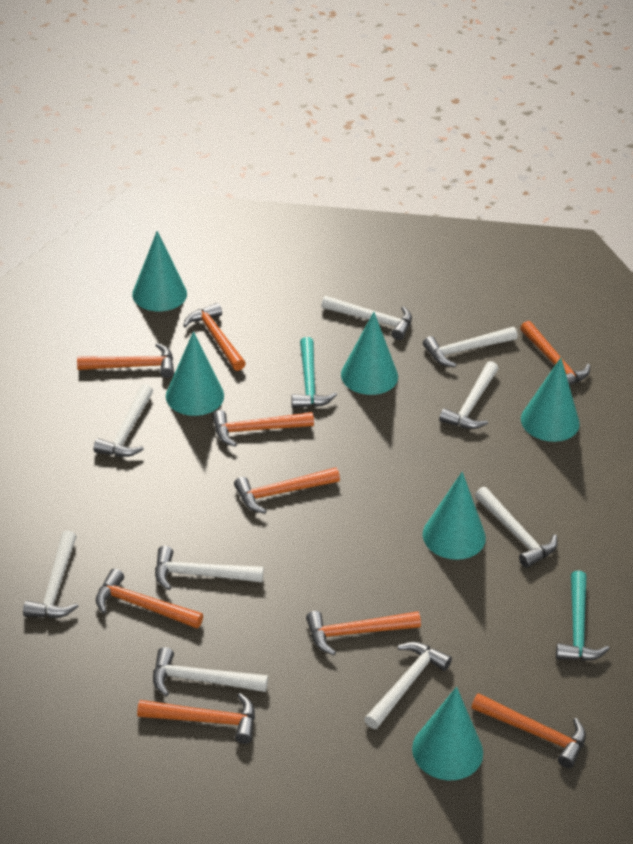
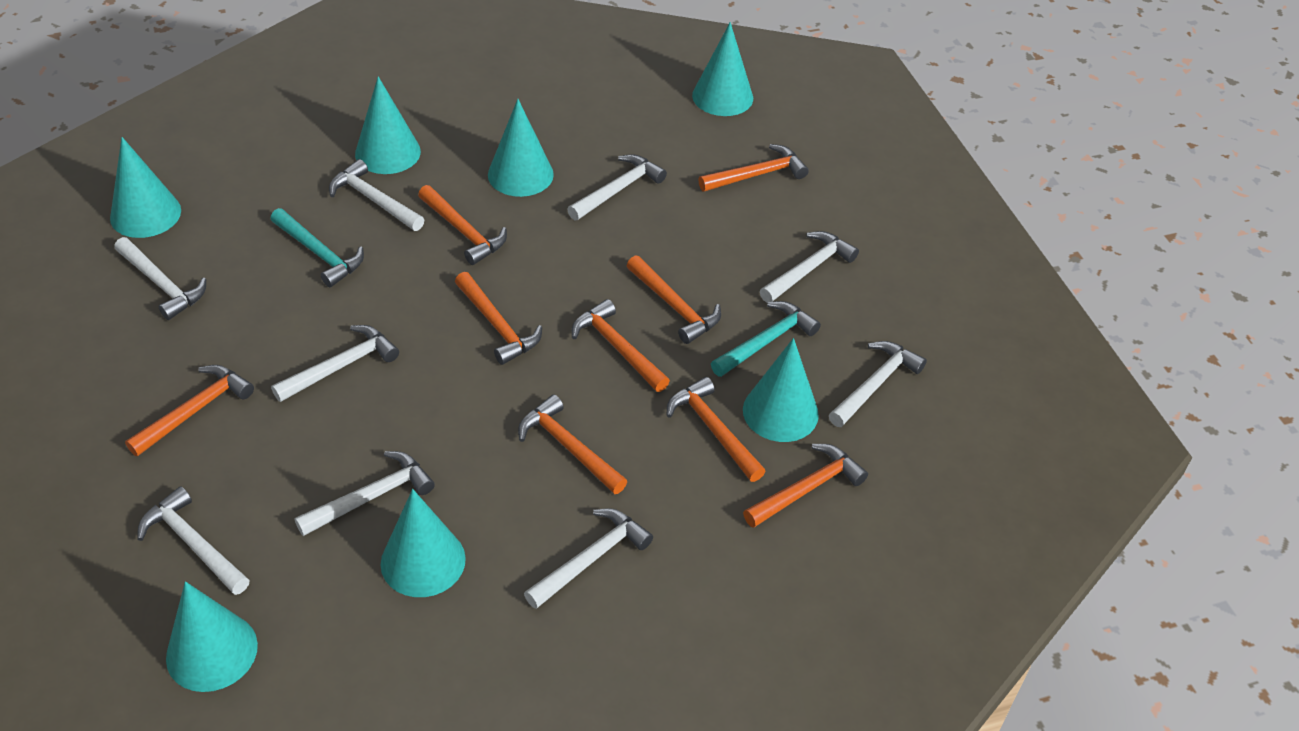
turquoise cone: 6 -> 7

